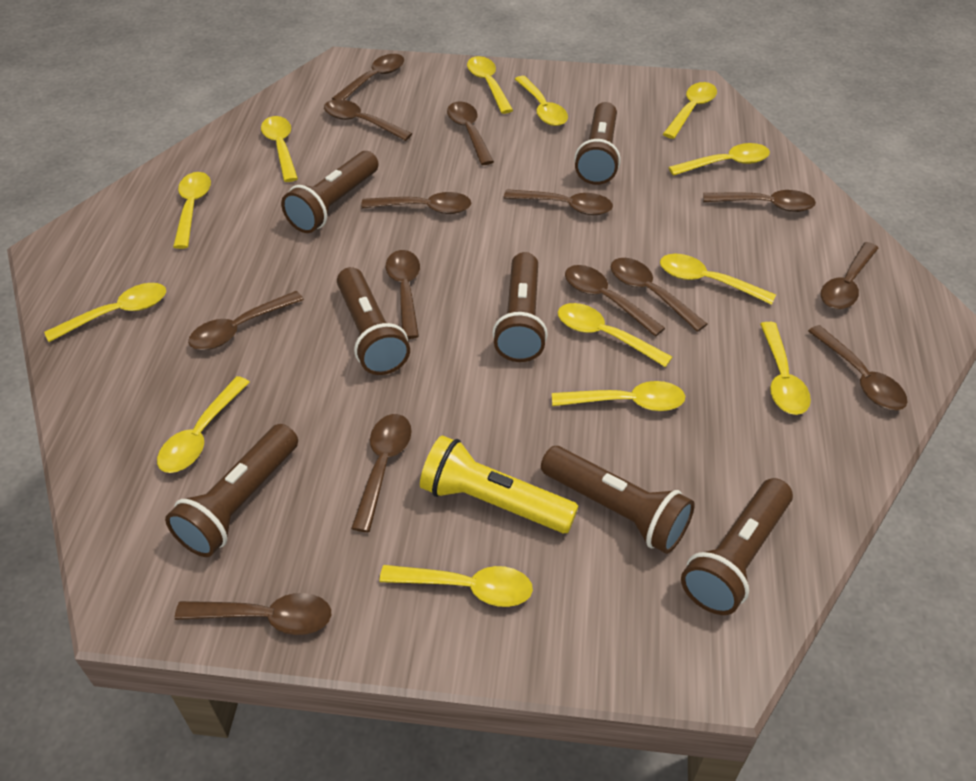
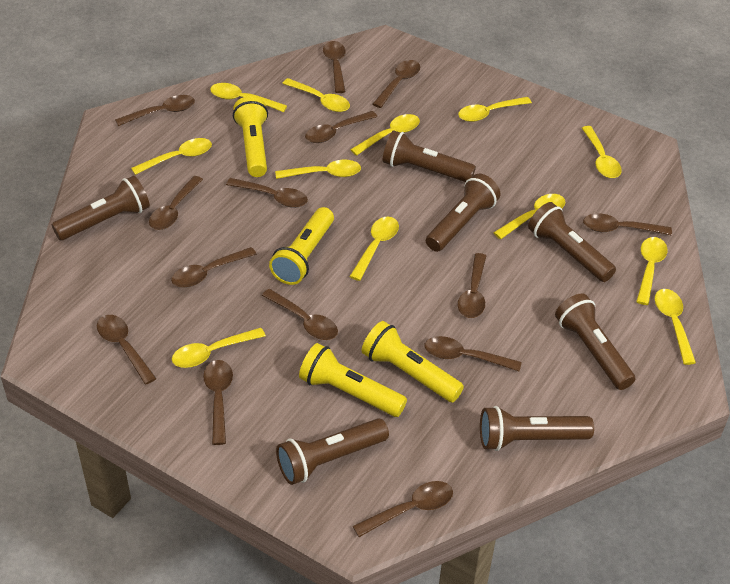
yellow flashlight: 1 -> 4
yellow spoon: 13 -> 12

